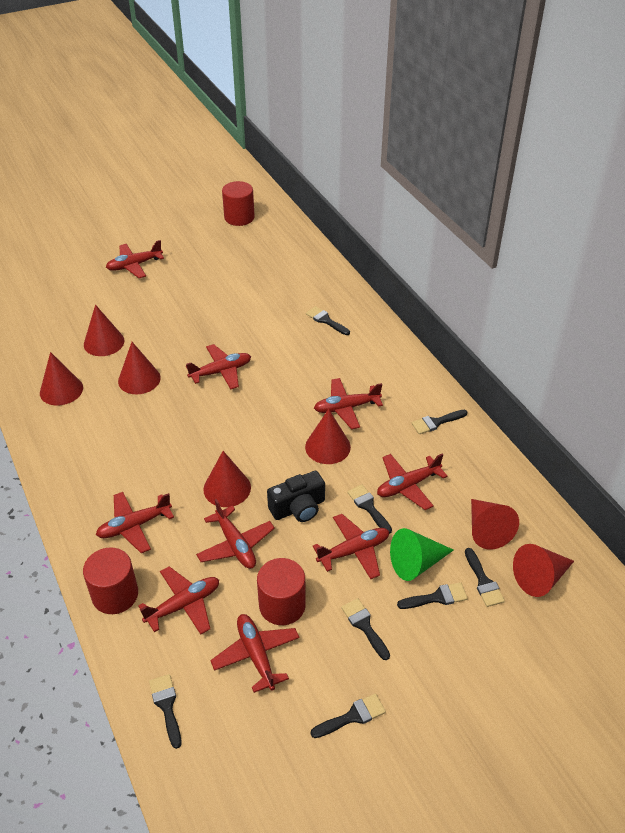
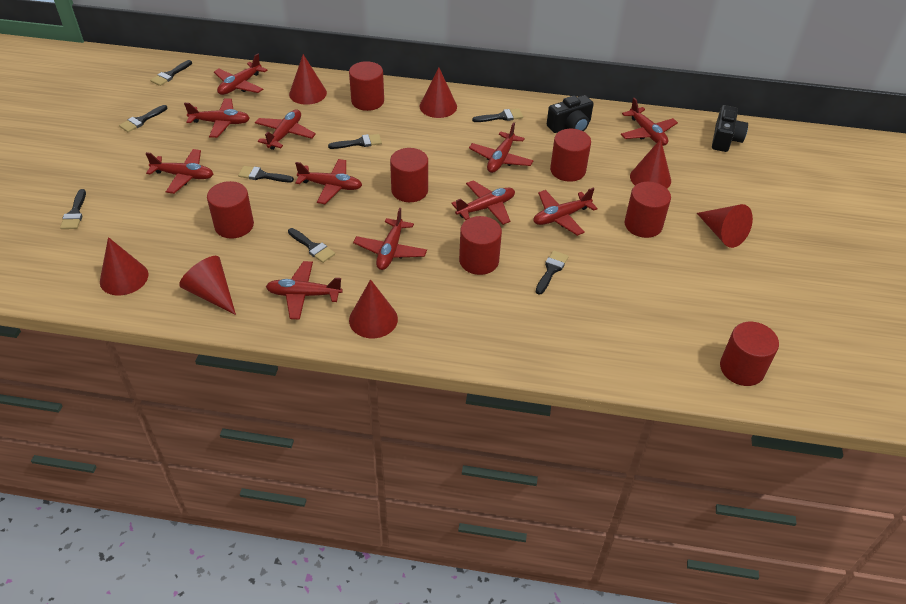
black camera: 1 -> 2
green cone: 1 -> 0
red cylinder: 3 -> 7
red plane: 9 -> 11

